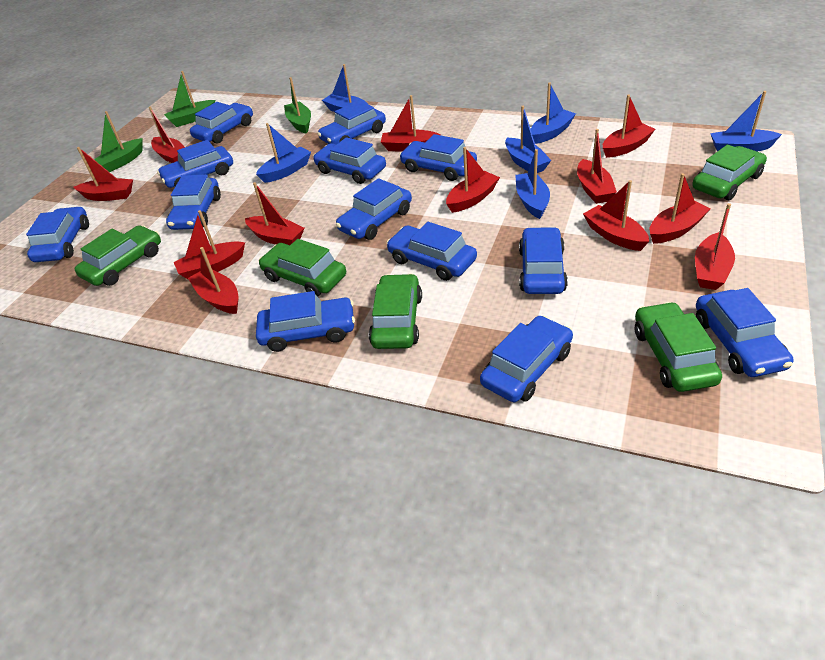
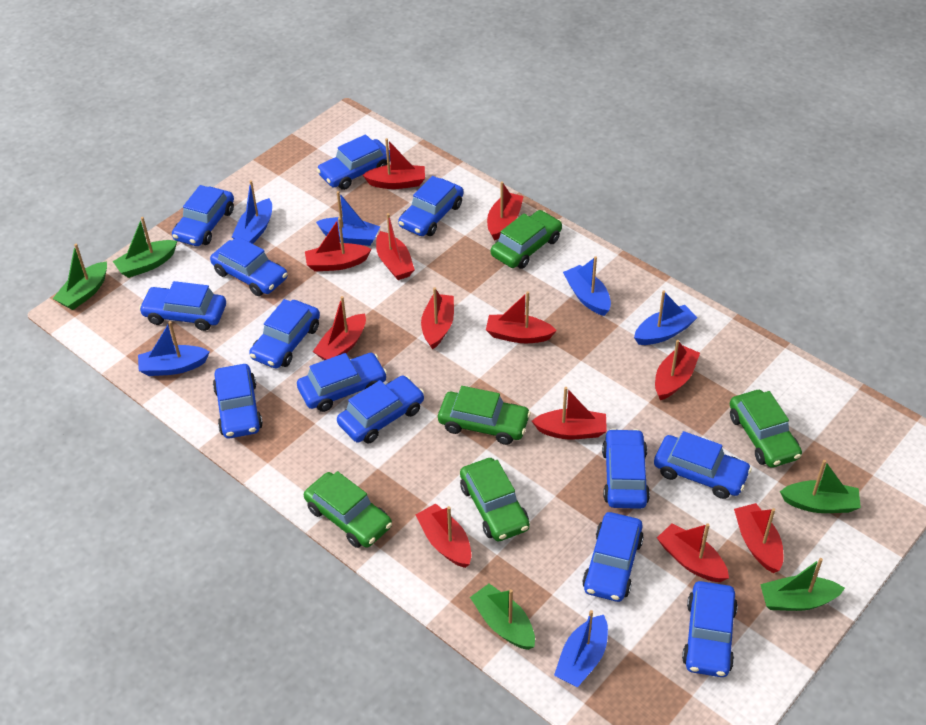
green boat: 3 -> 5

